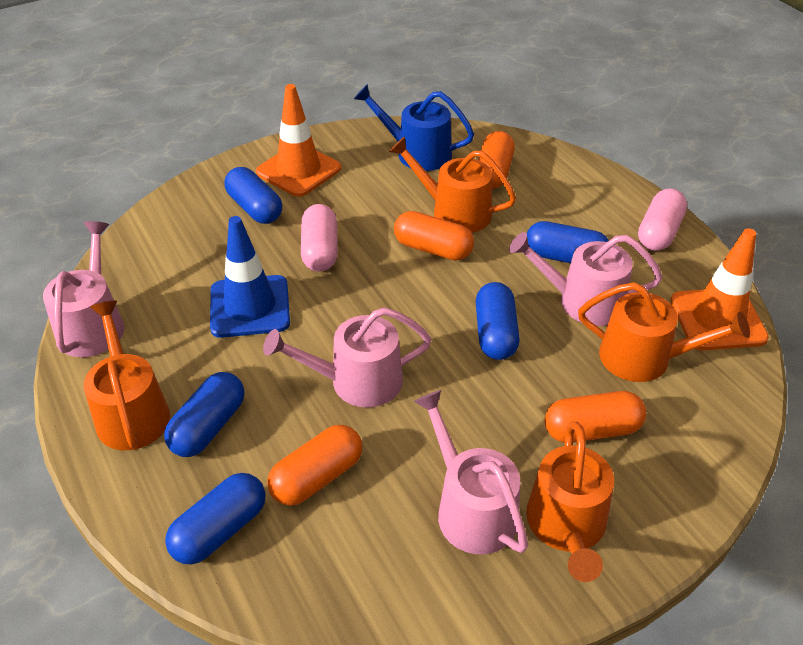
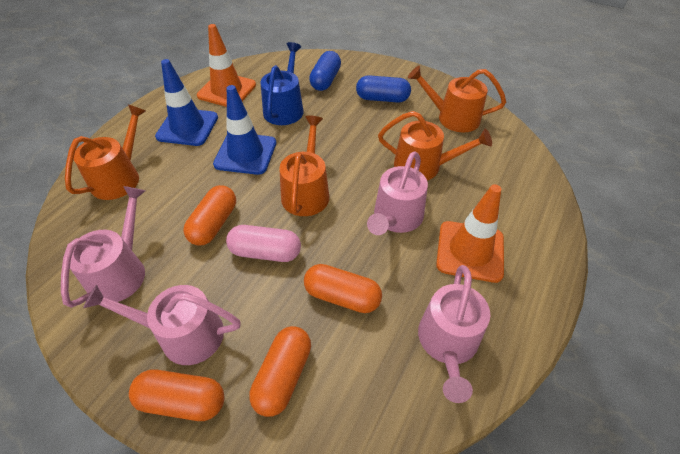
blue capsule: 5 -> 2
blue traffic cone: 1 -> 2
pink capsule: 2 -> 1

